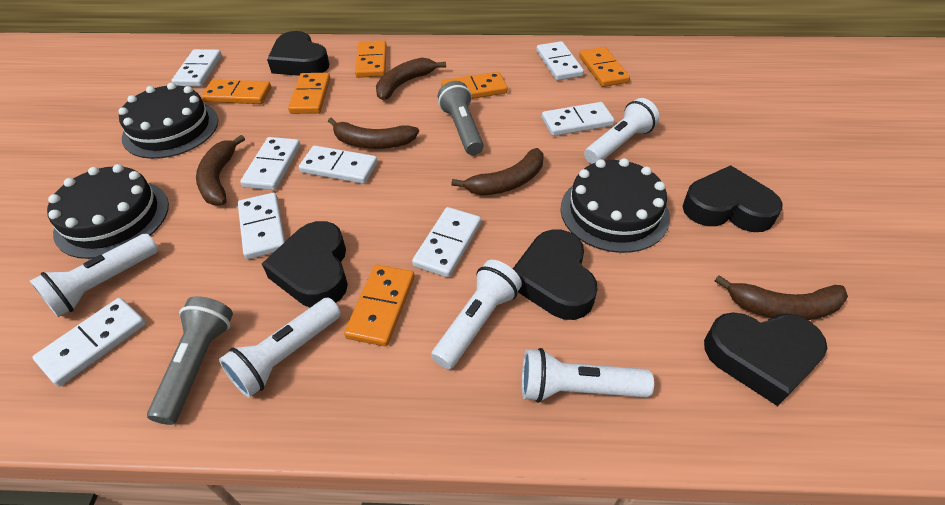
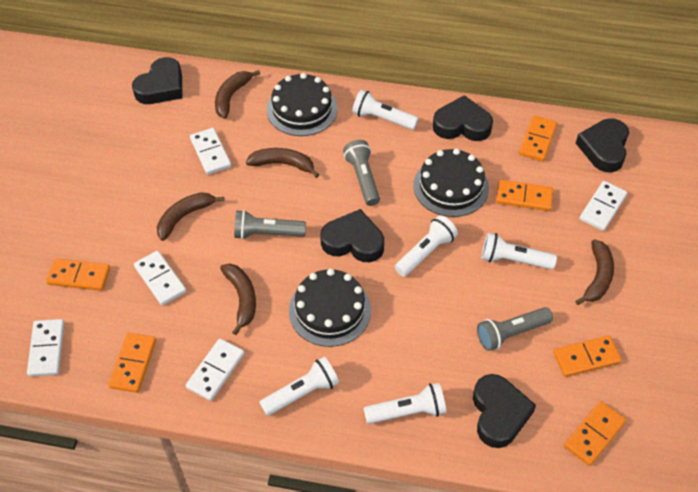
grey flashlight: 2 -> 3
white domino: 8 -> 5

